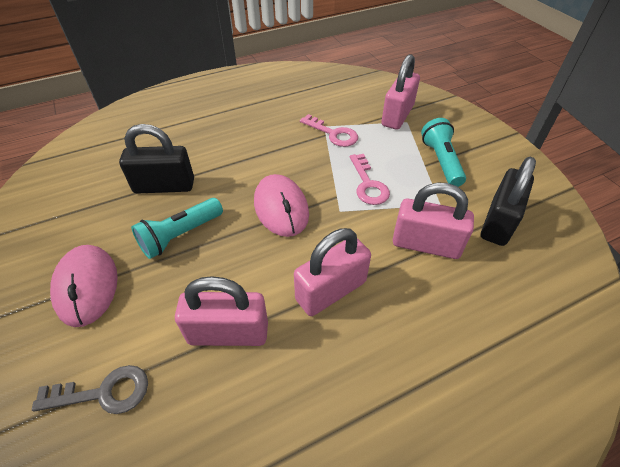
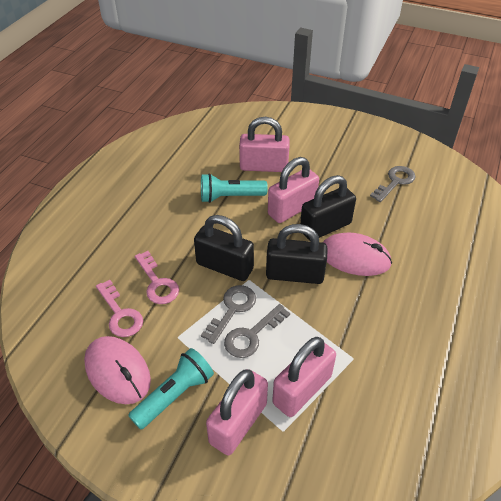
black padlock: 2 -> 3
grey key: 1 -> 3

